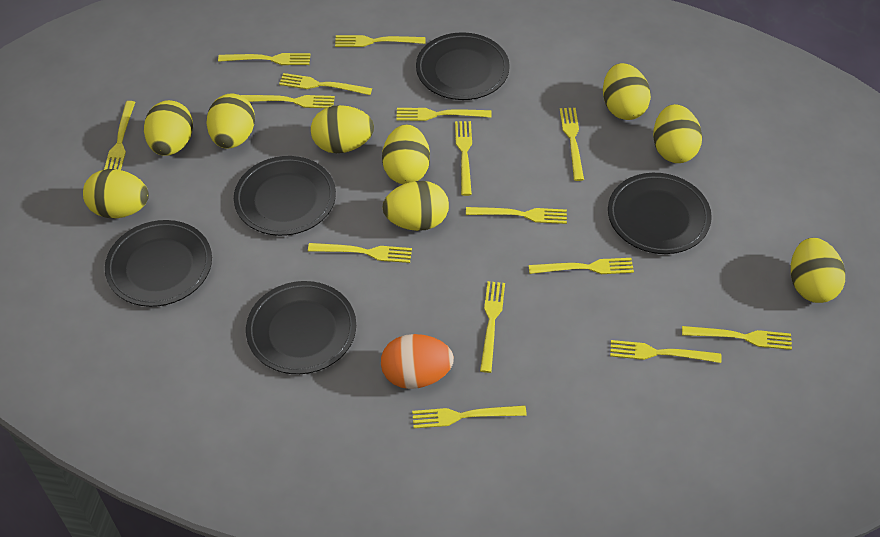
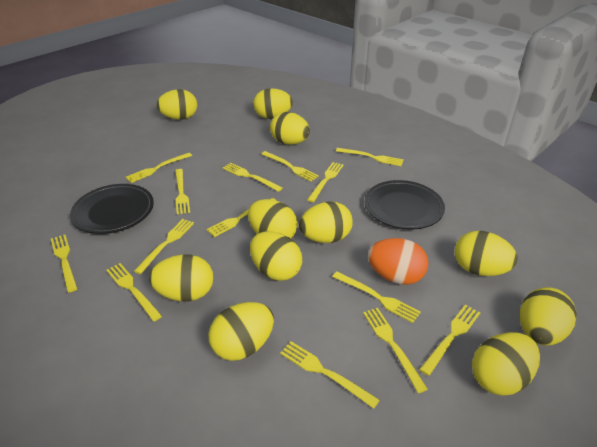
black plate: 5 -> 2
yellow egg: 9 -> 11
yellow fork: 15 -> 14

